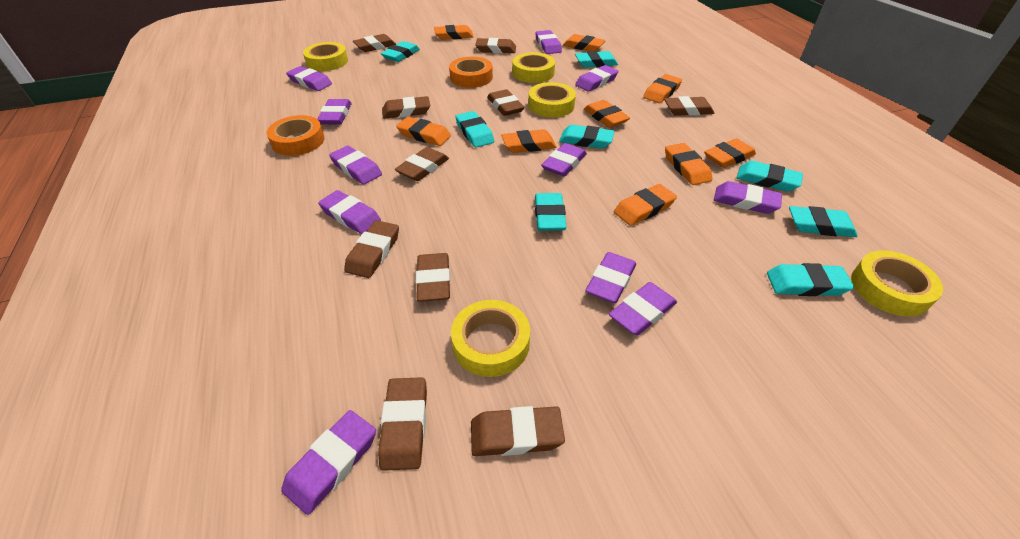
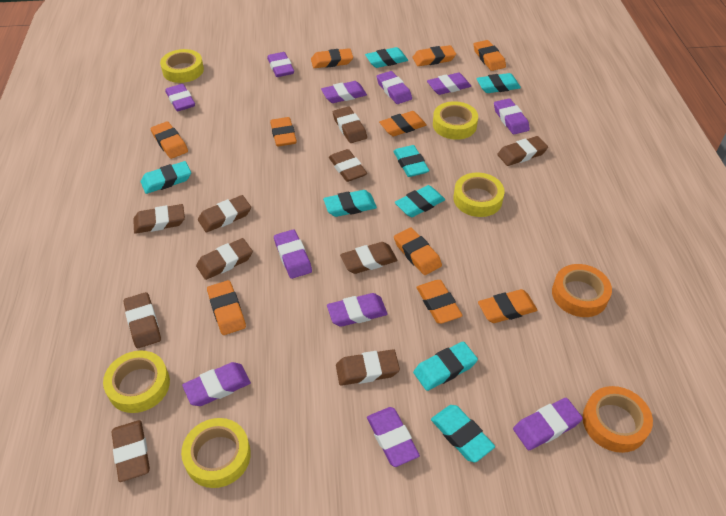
orange eraser: 9 -> 10

